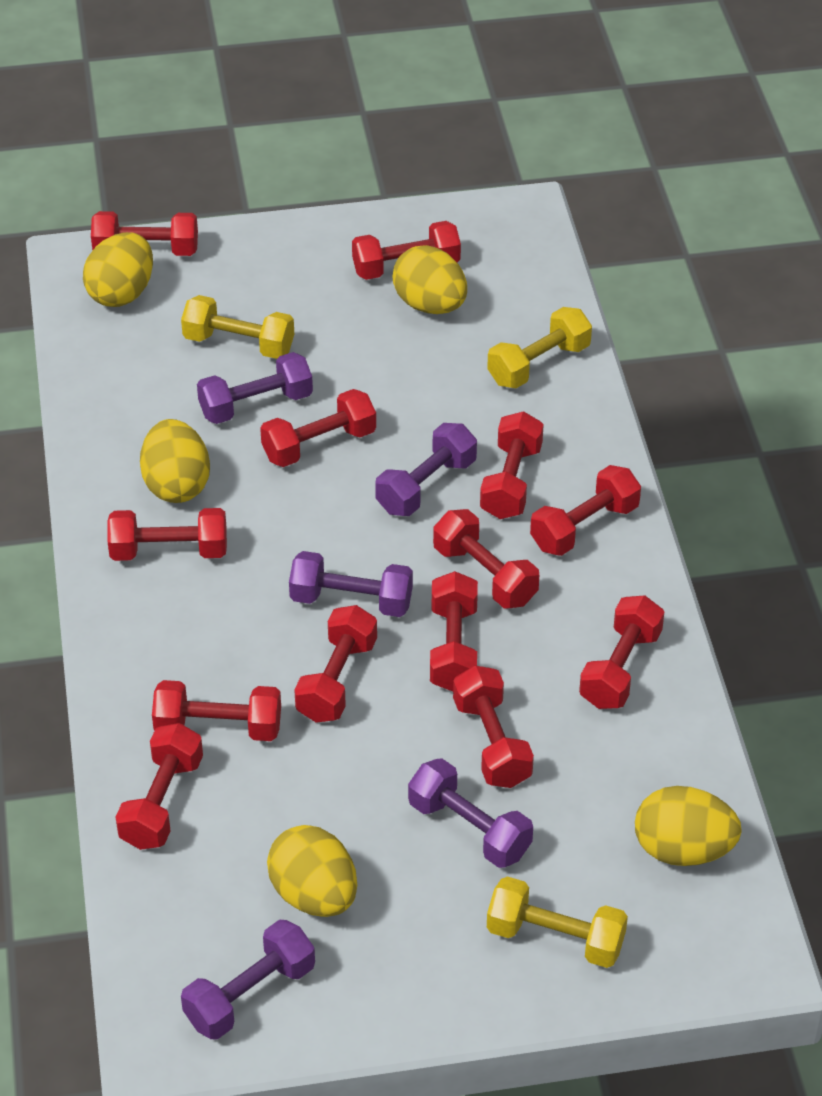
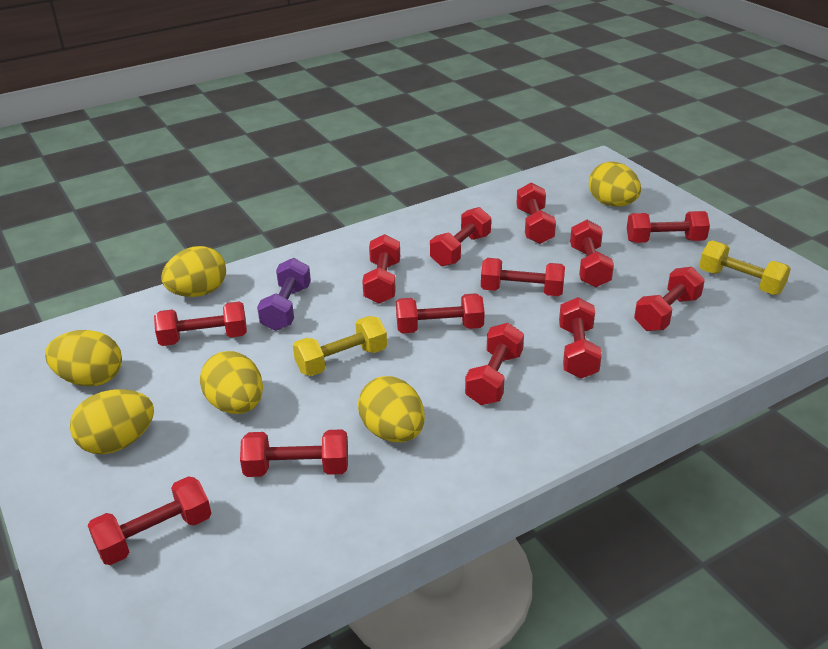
purple dumbbell: 5 -> 1
yellow dumbbell: 3 -> 2
yellow egg: 5 -> 6

